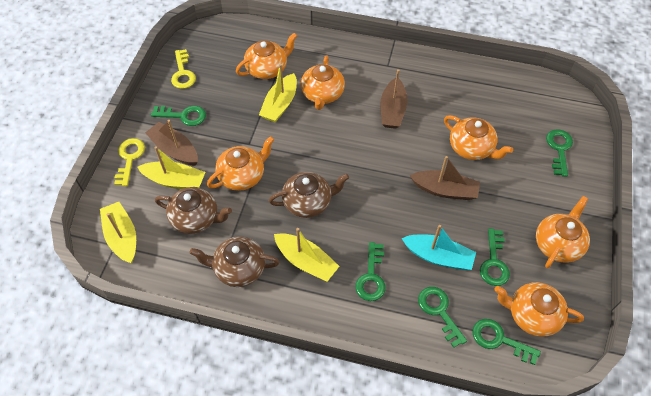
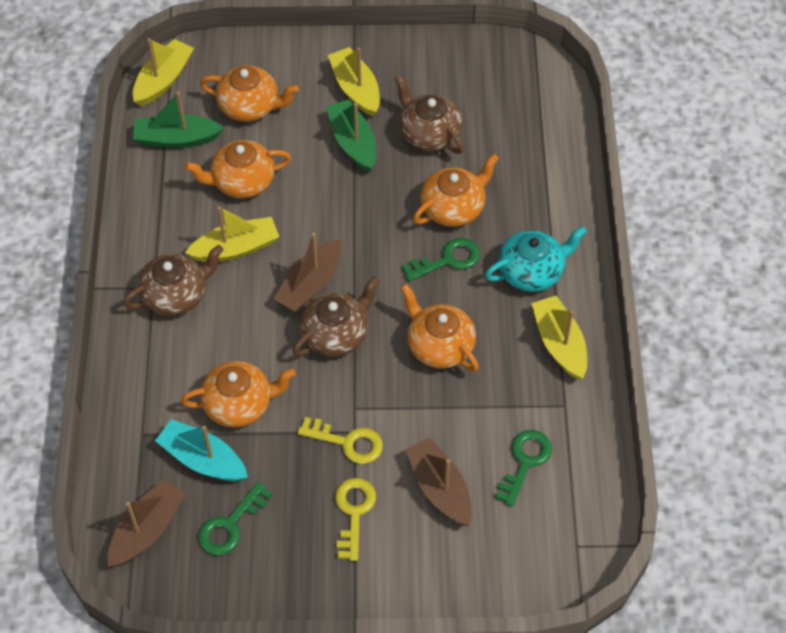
green boat: 0 -> 2
green key: 6 -> 3
orange teapot: 6 -> 5
turquoise teapot: 0 -> 1

